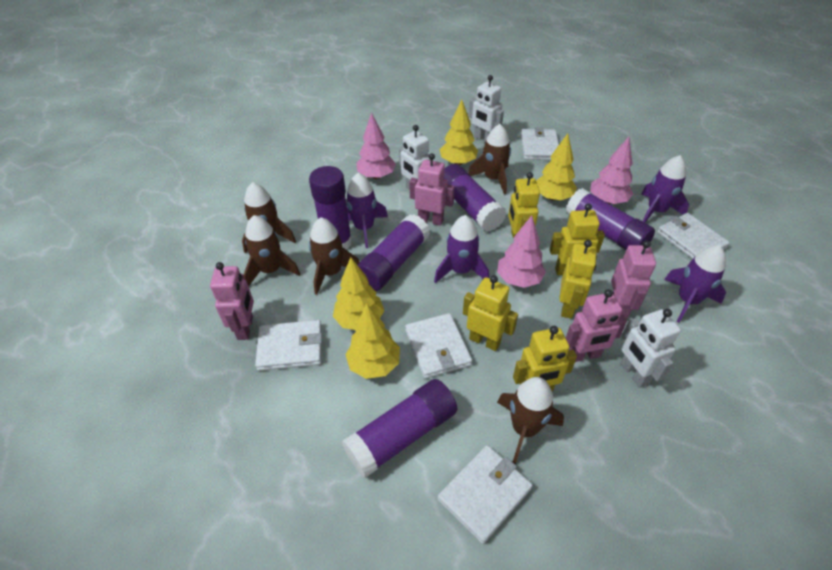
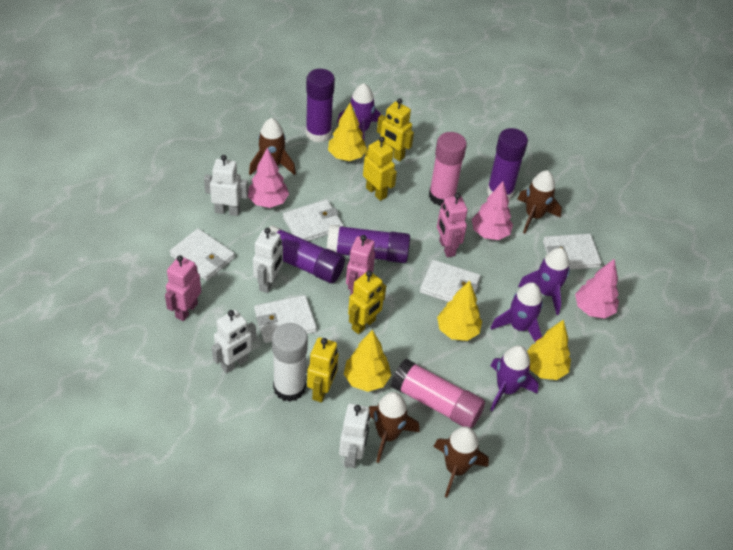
brown rocket: 5 -> 4
pink glue stick: 0 -> 2
pink robot: 4 -> 3
purple glue stick: 5 -> 4
white glue stick: 0 -> 1
white robot: 3 -> 4
yellow robot: 5 -> 4

